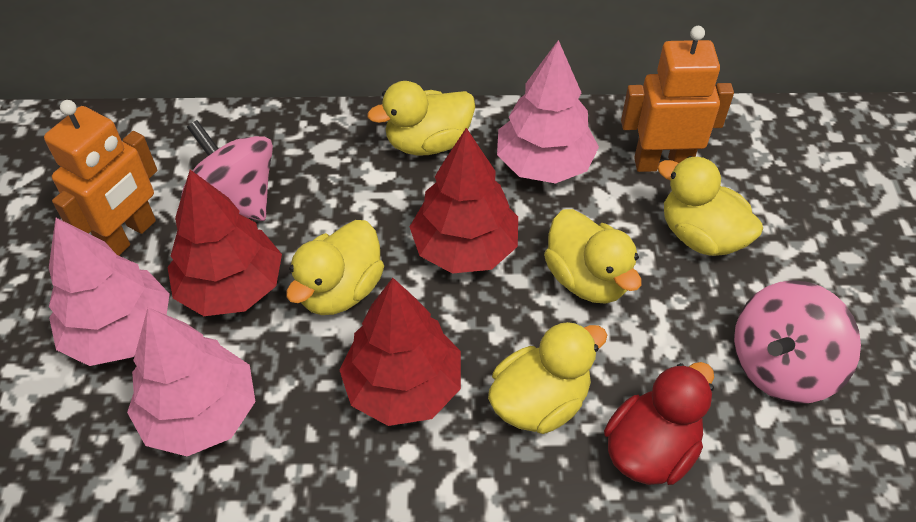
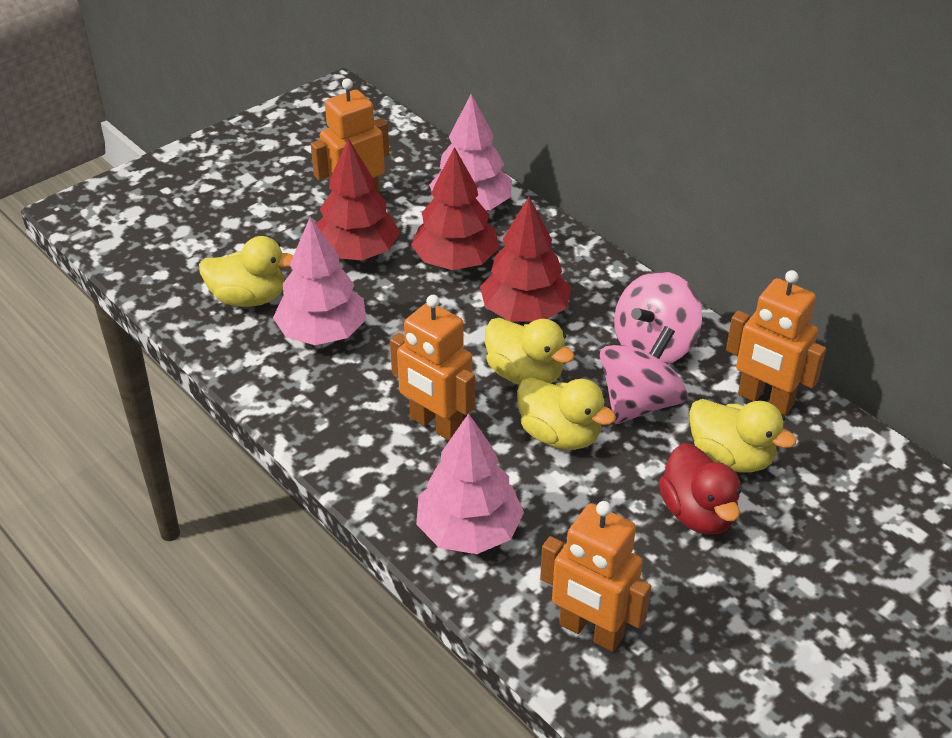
orange robot: 2 -> 4
yellow duck: 5 -> 4

